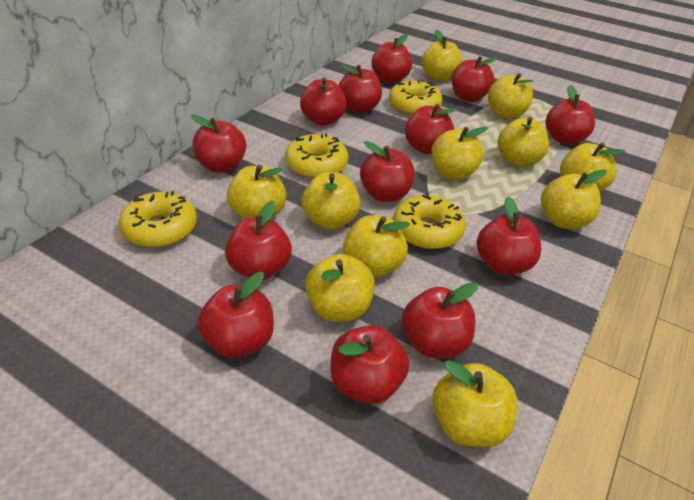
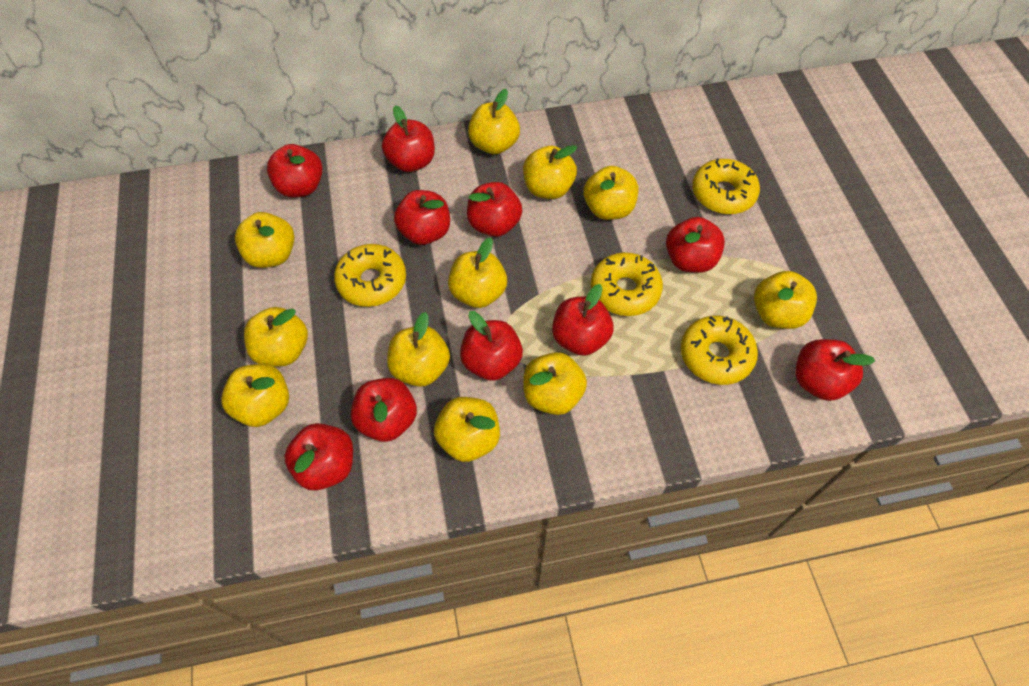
red apple: 13 -> 10

